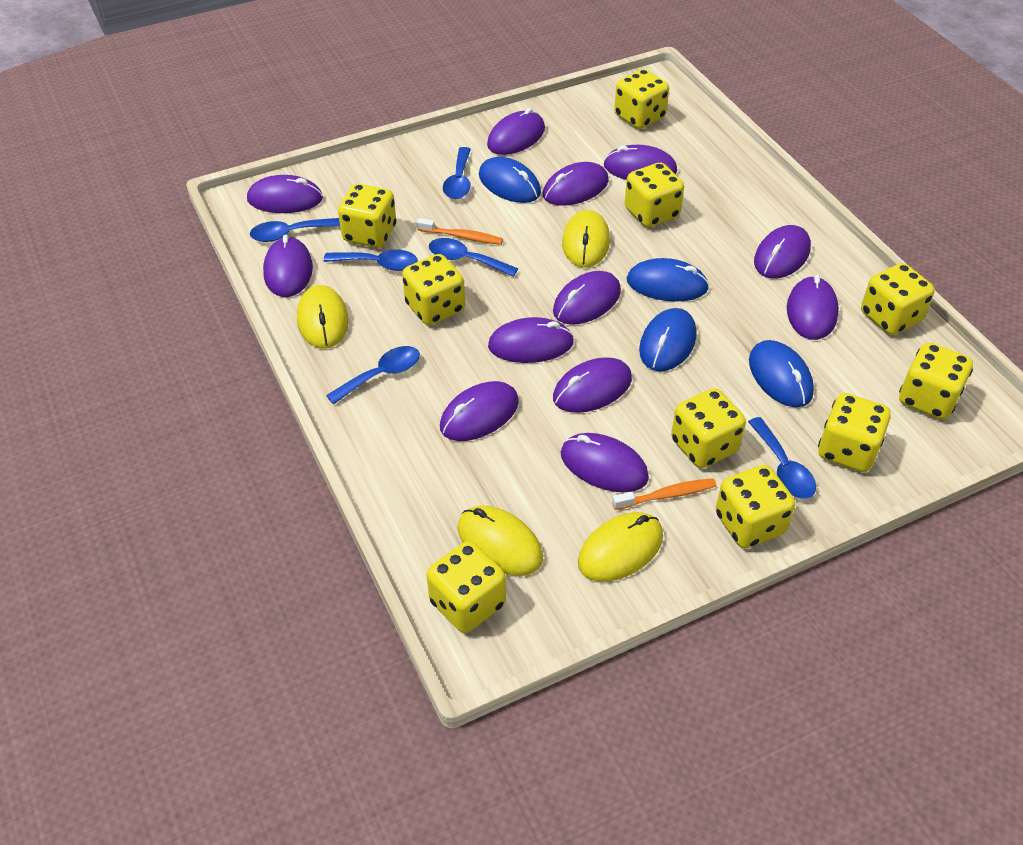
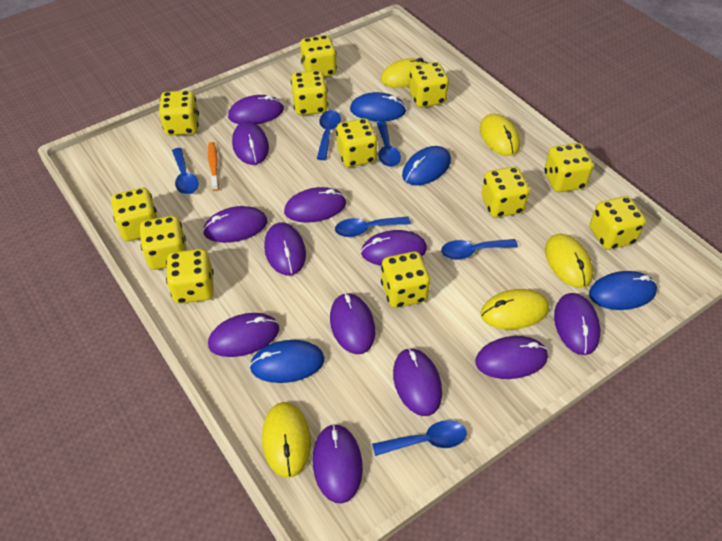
orange toothbrush: 2 -> 1
yellow dice: 10 -> 12
yellow mouse: 4 -> 5

